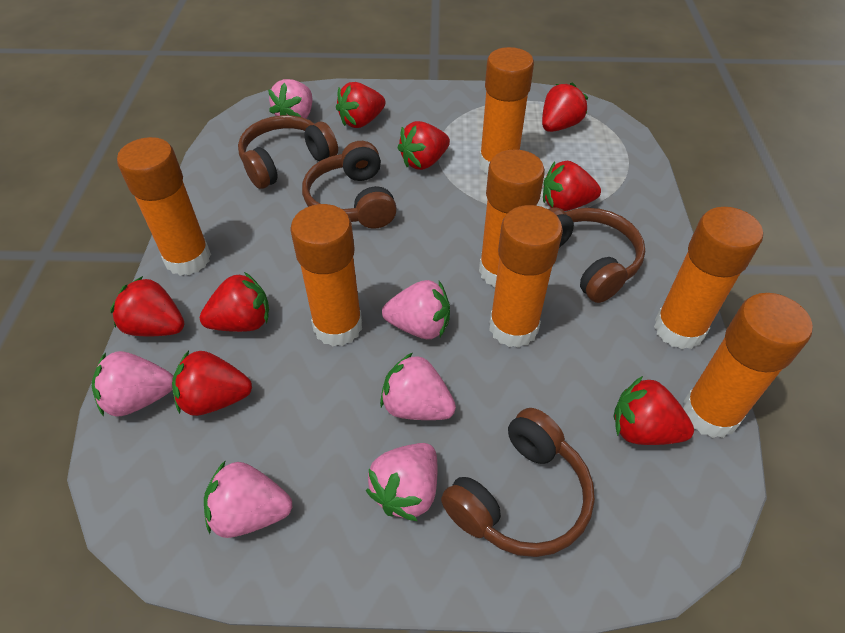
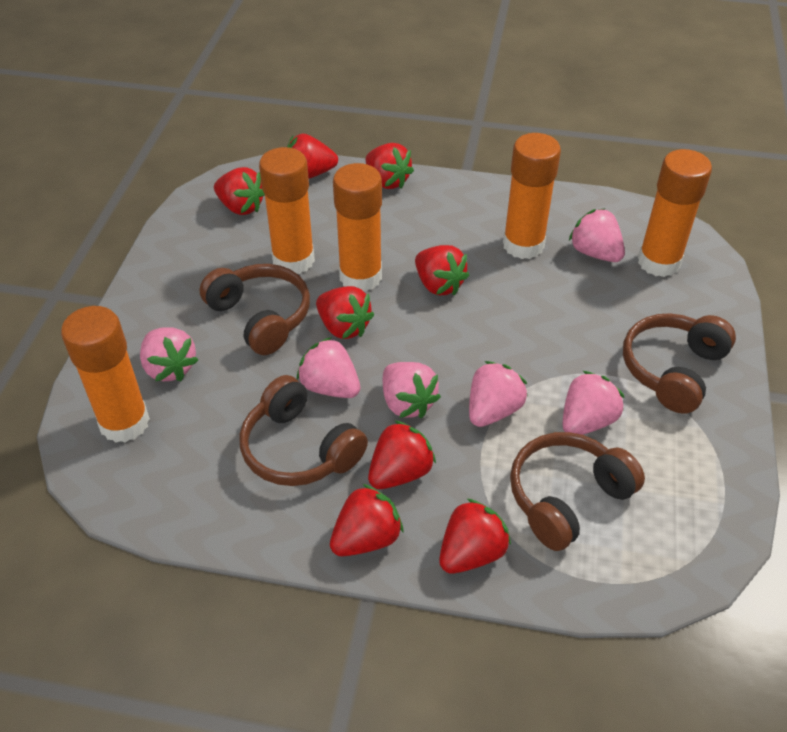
orange glue stick: 7 -> 5

